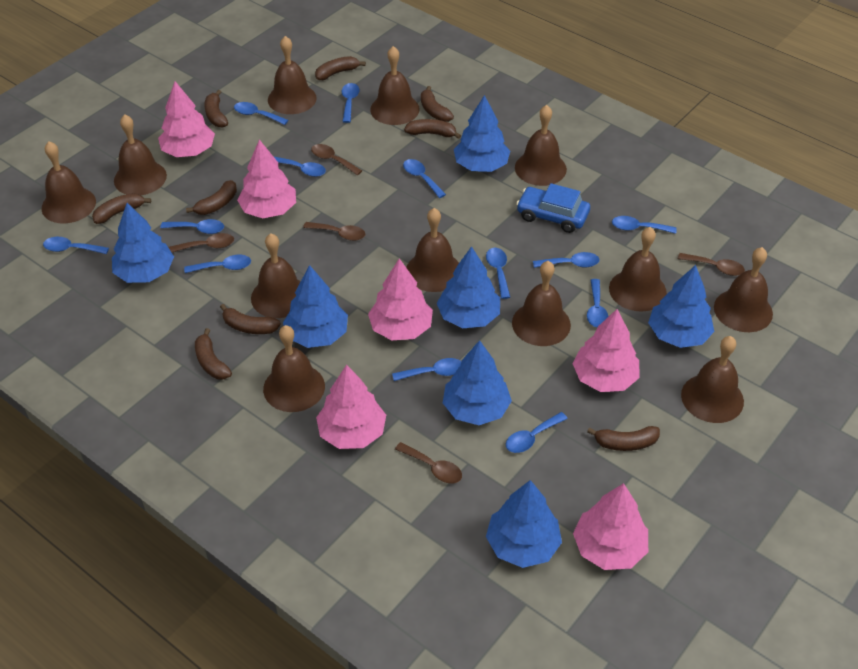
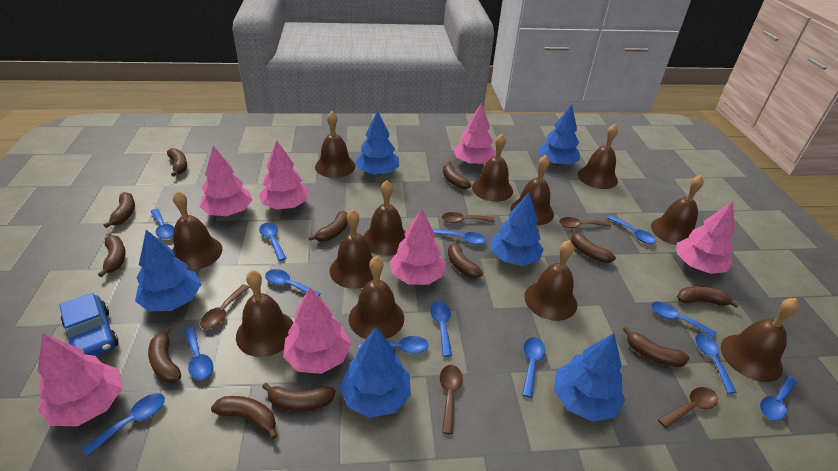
blue tree: 7 -> 6
brown banana: 9 -> 12
pink tree: 6 -> 7

